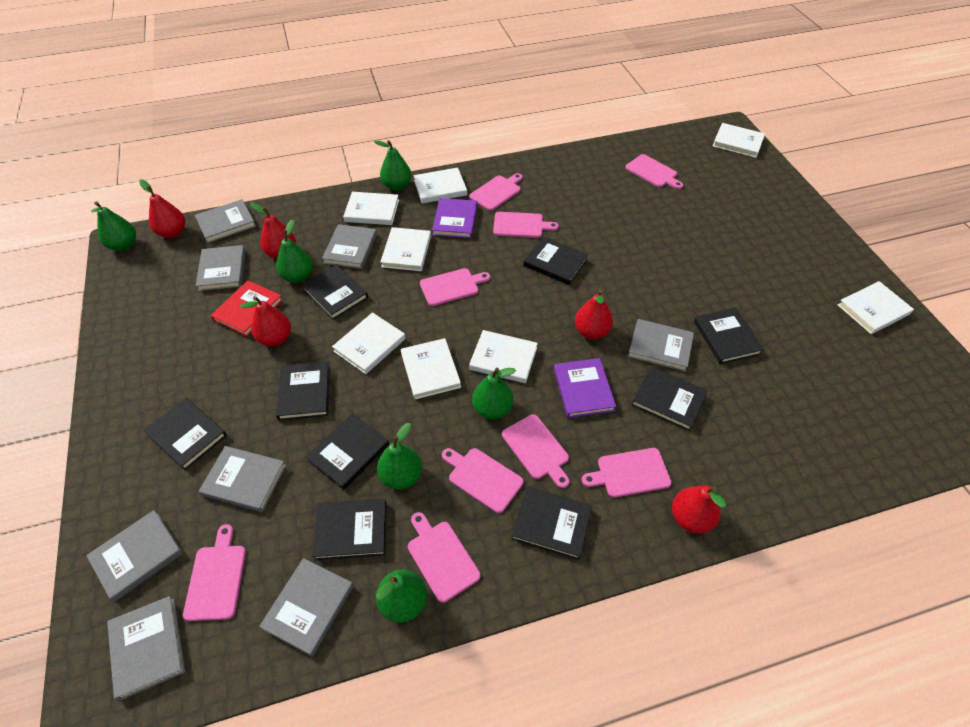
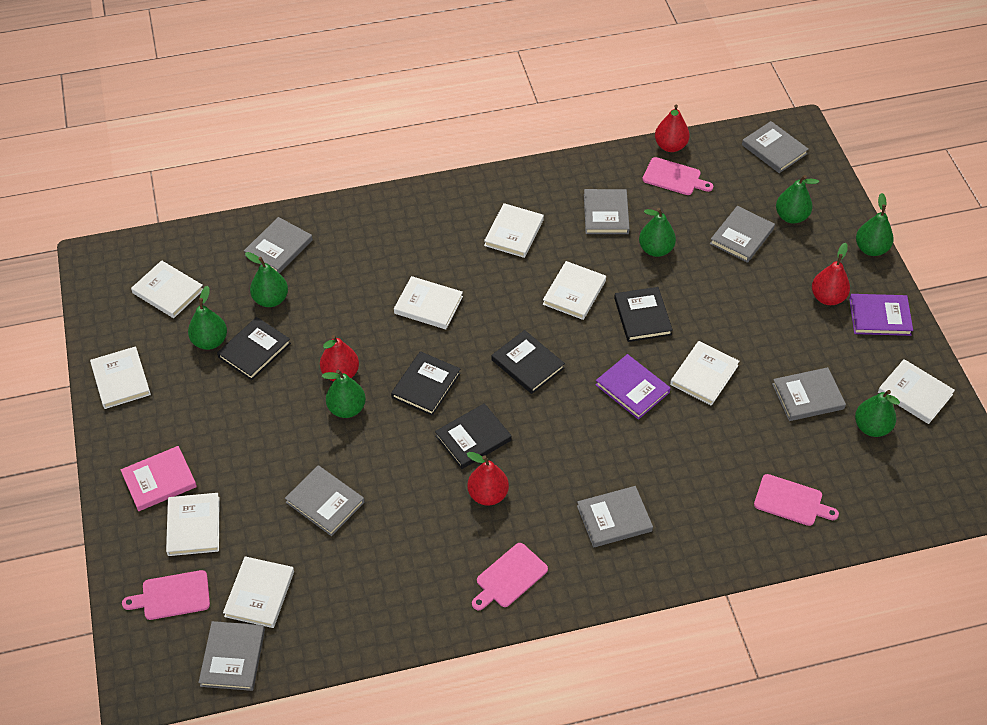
black book: 9 -> 5
green pear: 6 -> 7
pink book: 0 -> 1
pink cutting board: 9 -> 4
red book: 1 -> 0
red pear: 5 -> 4
white book: 8 -> 9

